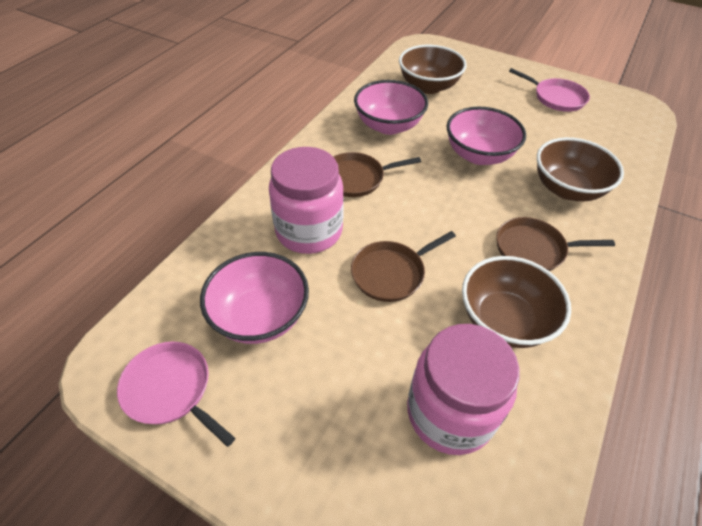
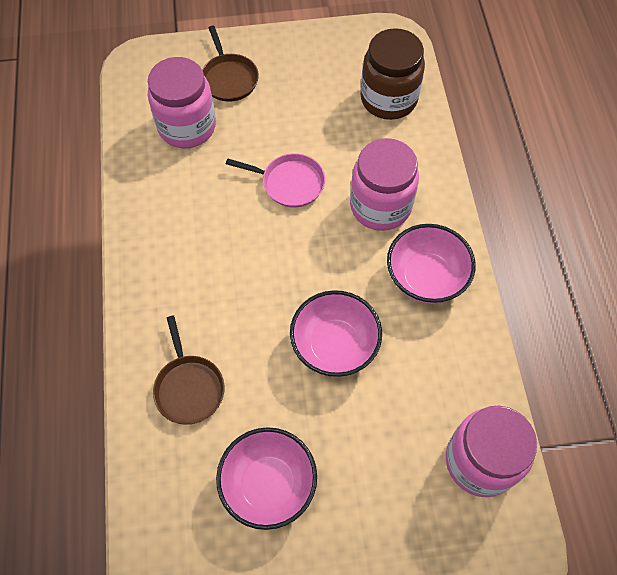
brown bowl: 3 -> 0
brown jar: 0 -> 1
brown pan: 3 -> 2
pink jar: 2 -> 3
pink pan: 2 -> 1

